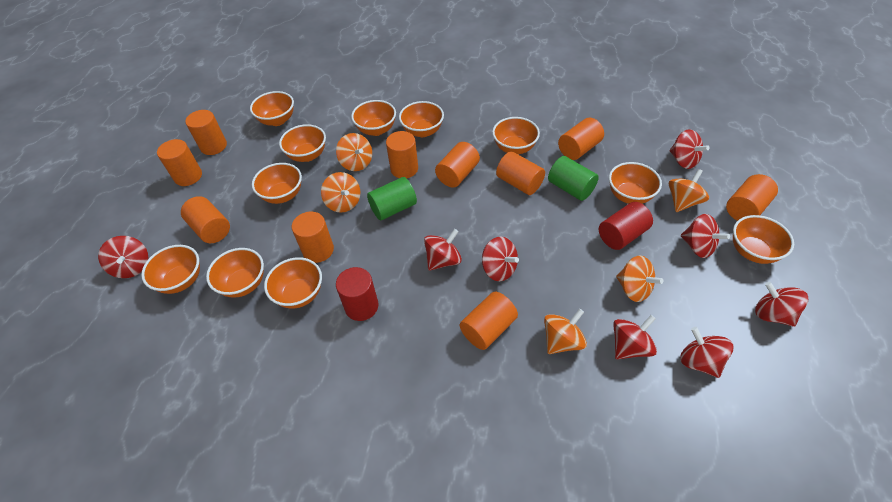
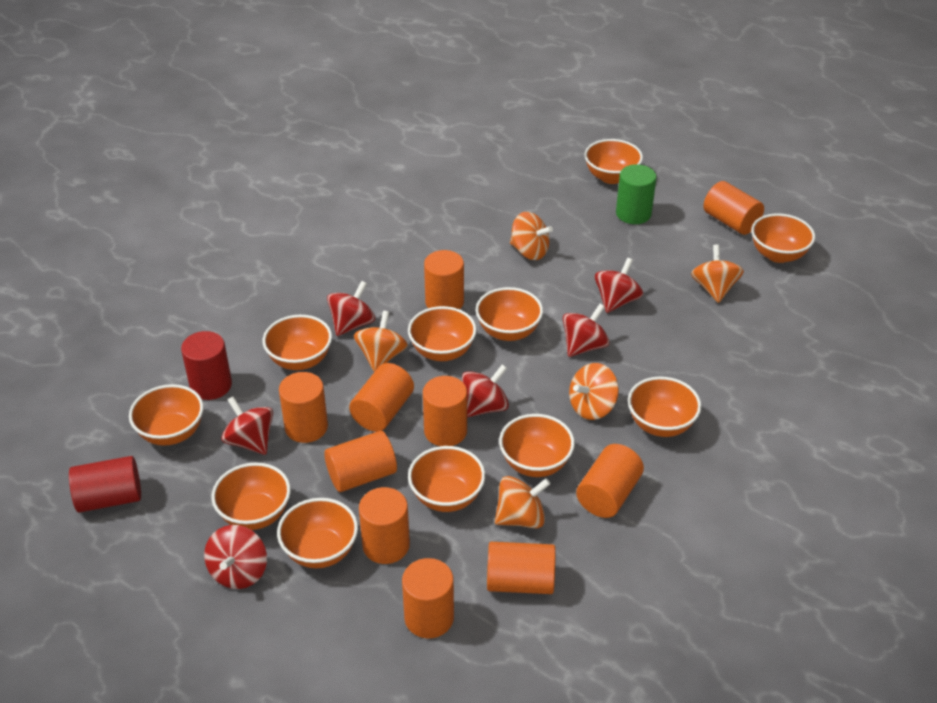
green cylinder: 2 -> 1
red spinning top: 8 -> 6

